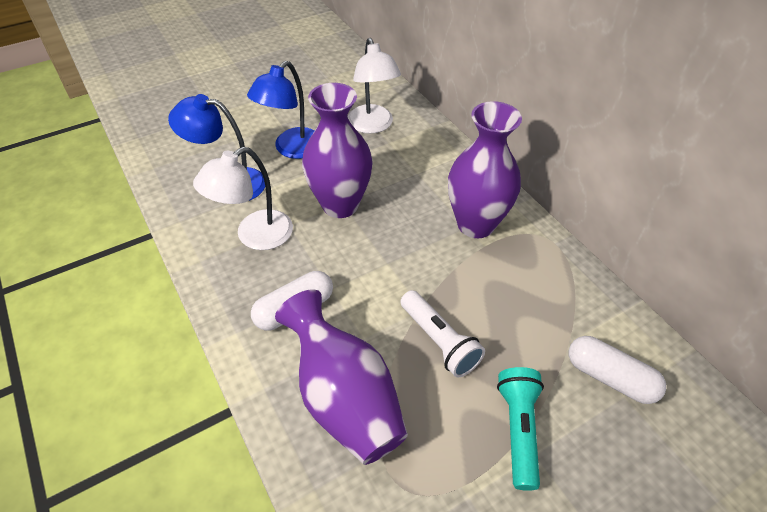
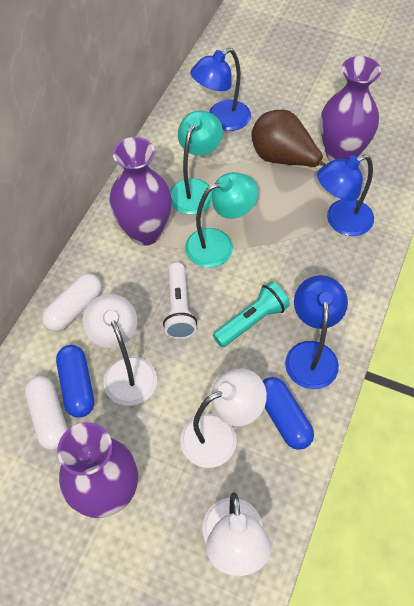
blue capsule: 0 -> 2
blue lamp: 2 -> 3
brown pear: 0 -> 1
turquoise lamp: 0 -> 2
white lamp: 2 -> 3

